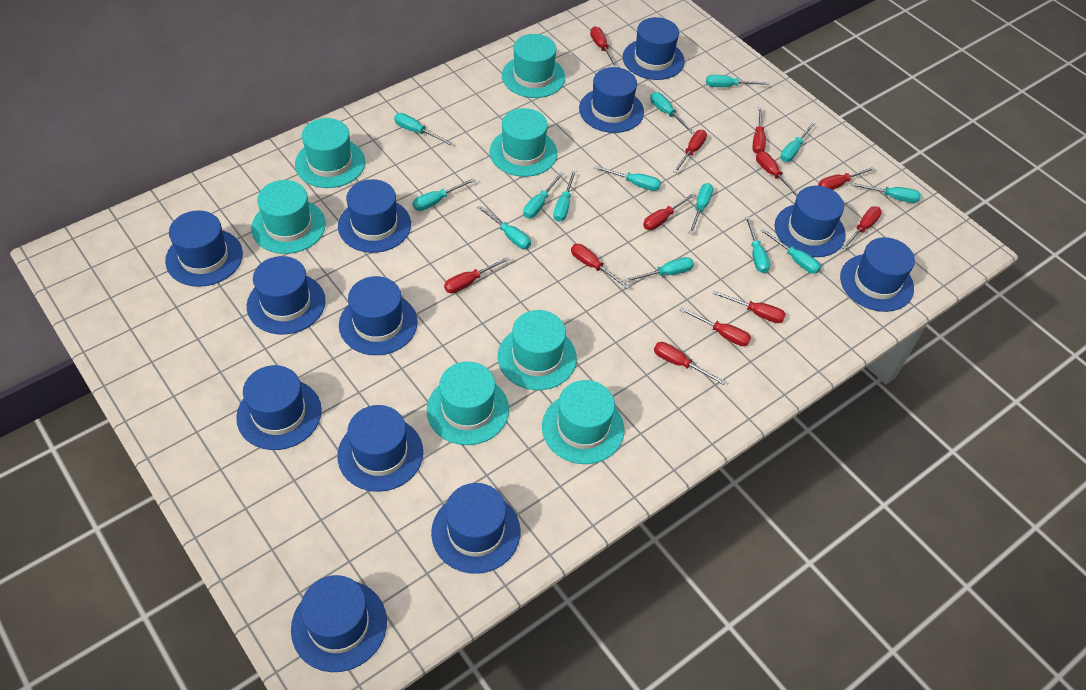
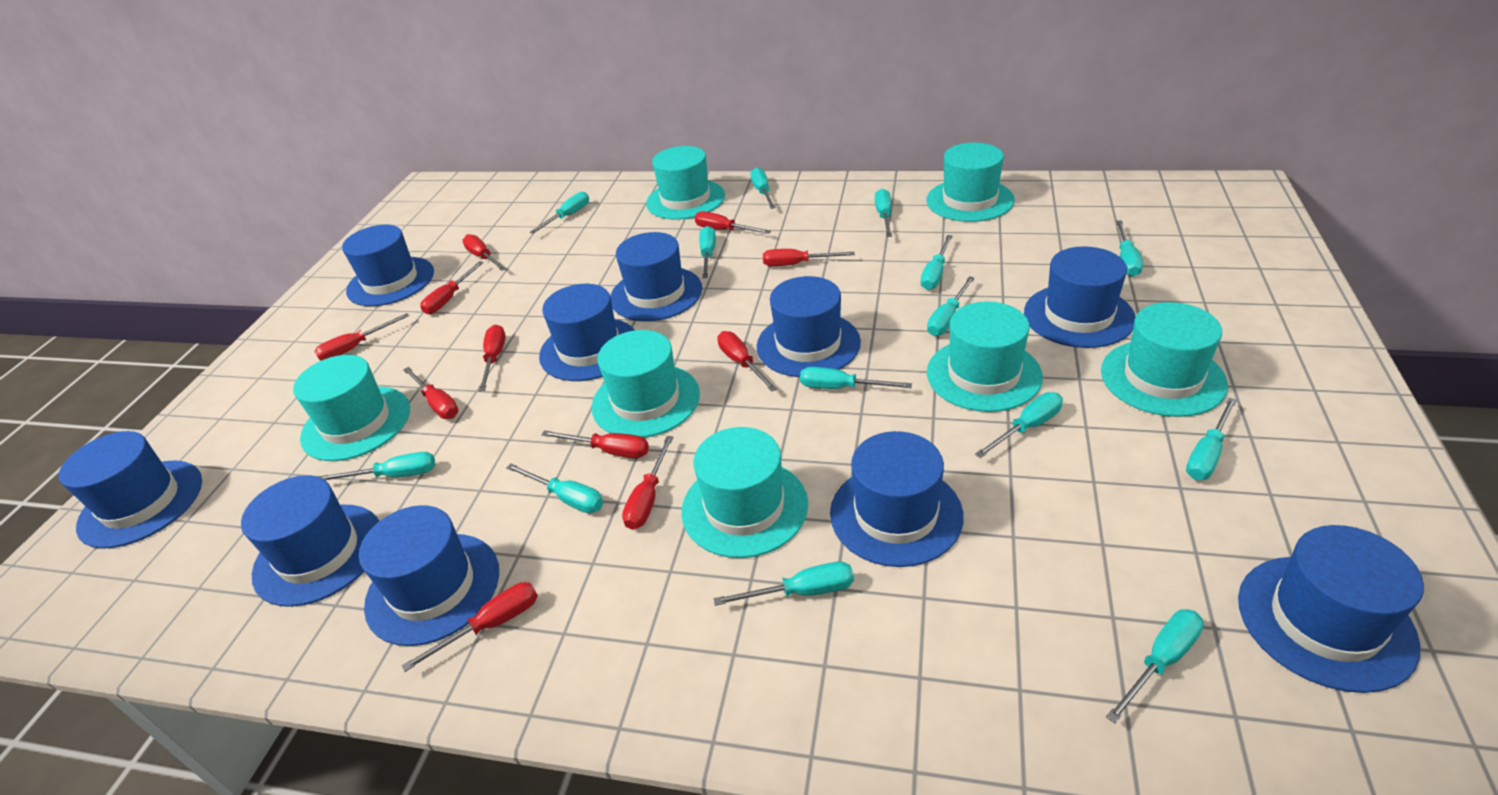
blue hat: 12 -> 10
red screwdriver: 12 -> 11

